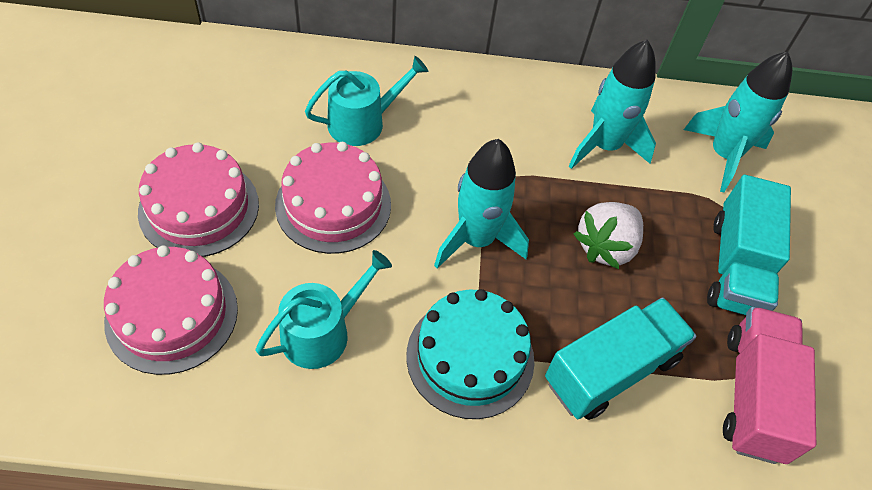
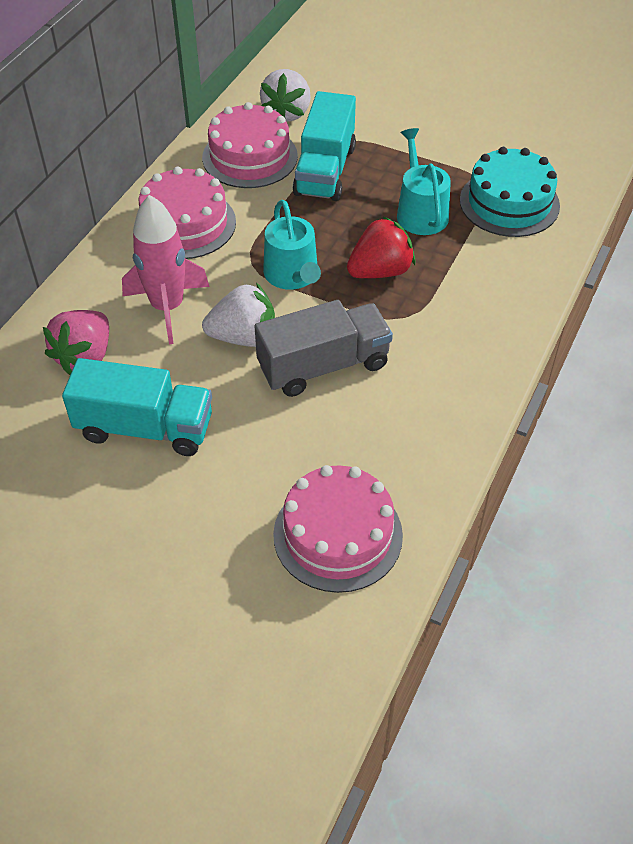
grey truck: 0 -> 1
pink rocket: 0 -> 1
pink strawberry: 0 -> 1
pink truck: 1 -> 0
red strawberry: 0 -> 1
turquoise rocket: 3 -> 0
white strawberry: 1 -> 2

